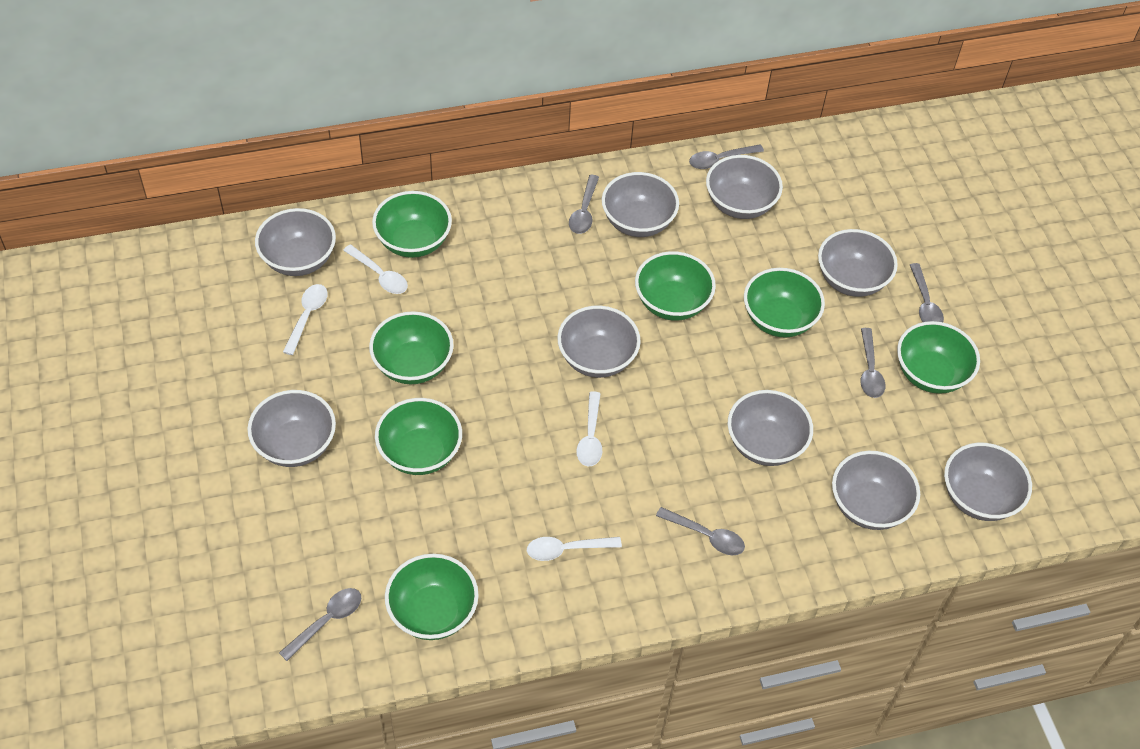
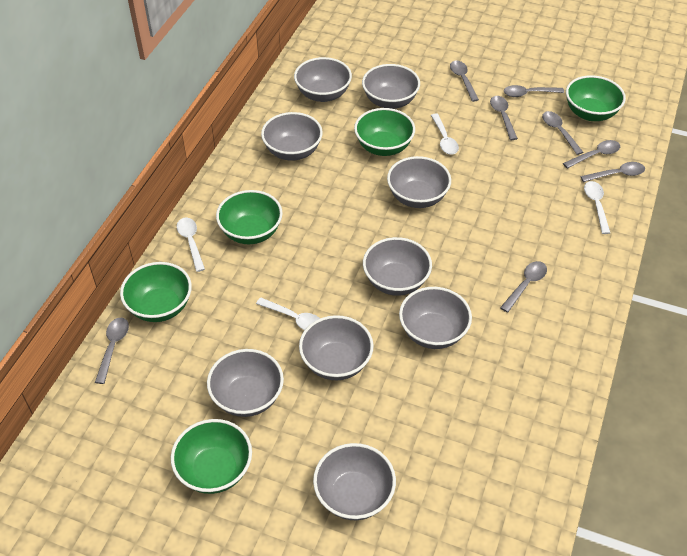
green bowl: 7 -> 5
grey spoon: 6 -> 8

